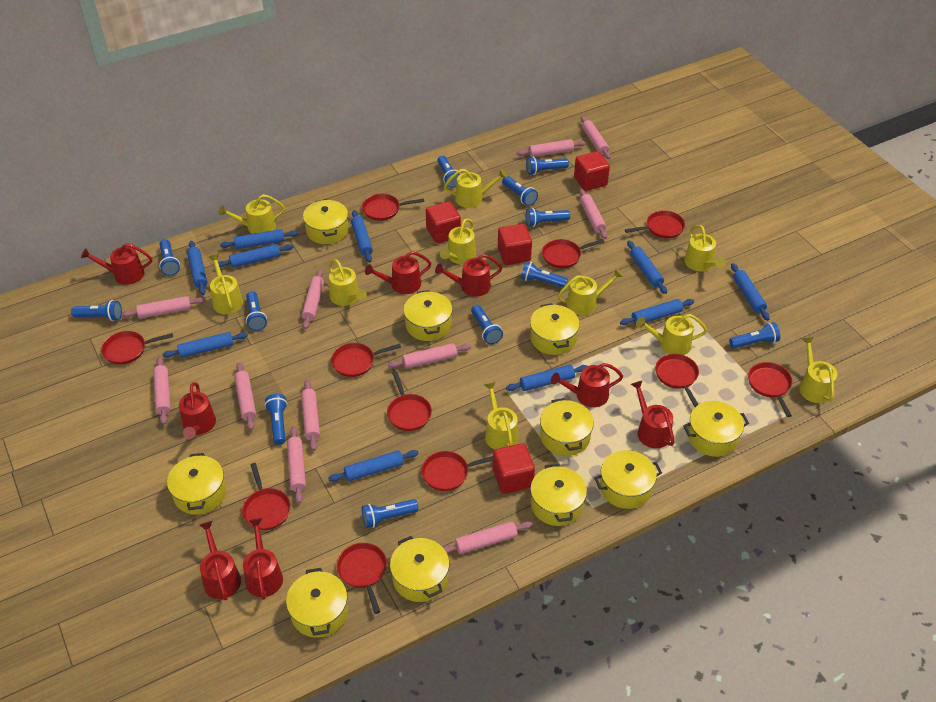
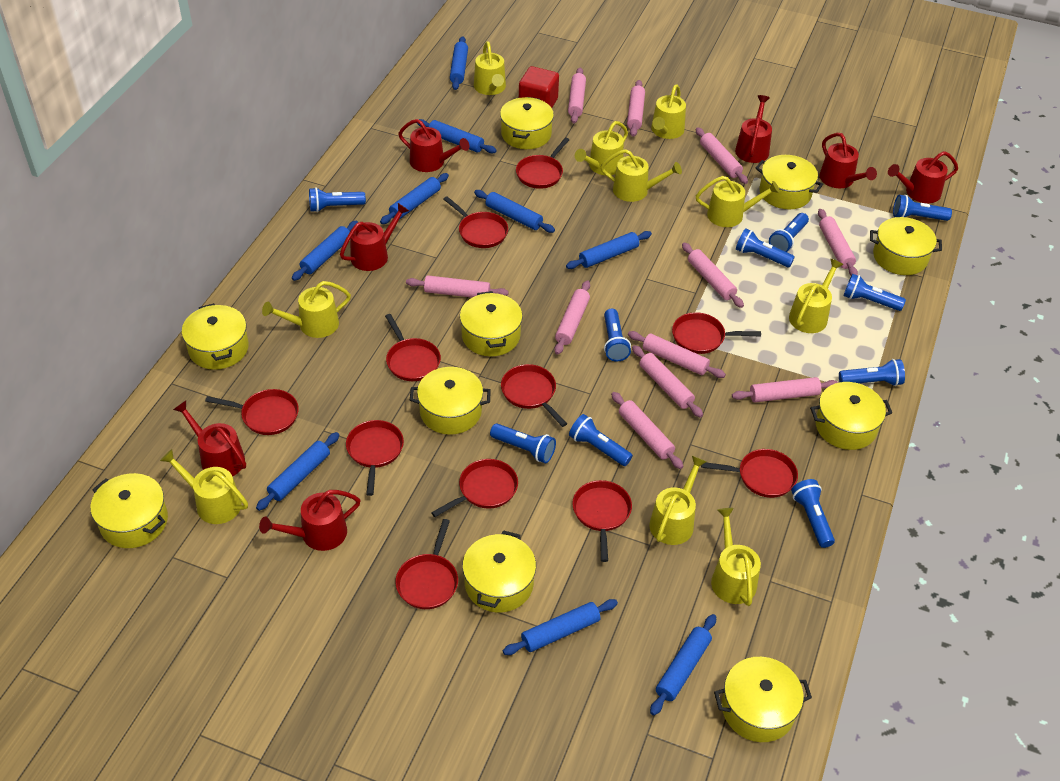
blue flashlight: 12 -> 10
blue rolling pin: 10 -> 9
red cube: 4 -> 1
red watering can: 8 -> 7

